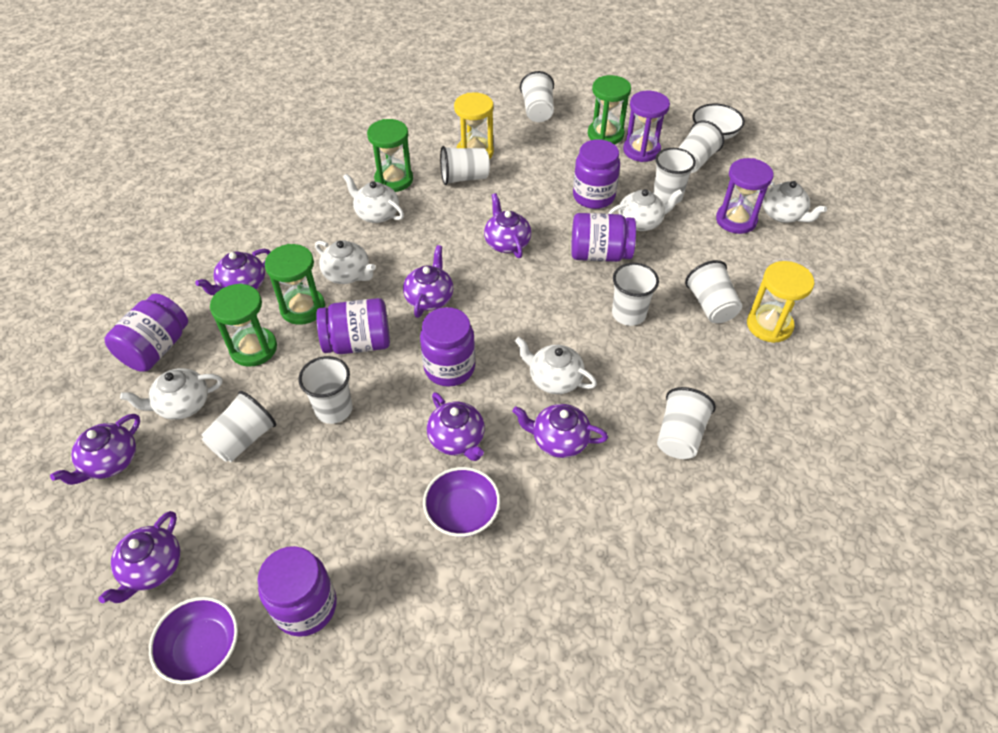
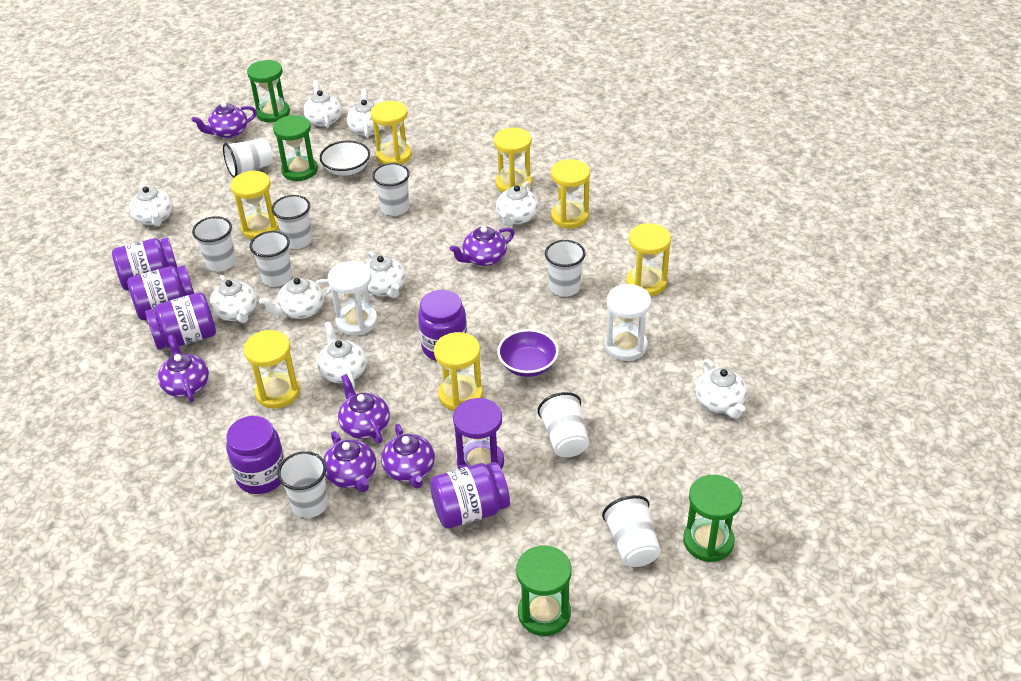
purple bowl: 2 -> 1
purple hourglass: 2 -> 1
purple teapot: 7 -> 6
white hourglass: 0 -> 2
white teapot: 6 -> 9
yellow hourglass: 2 -> 7

